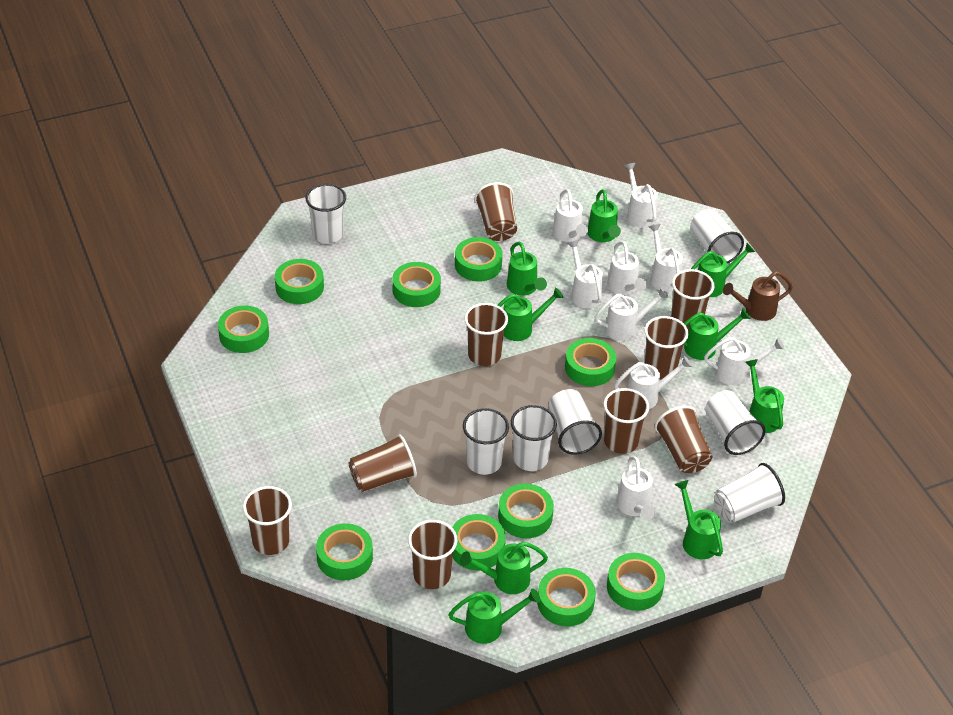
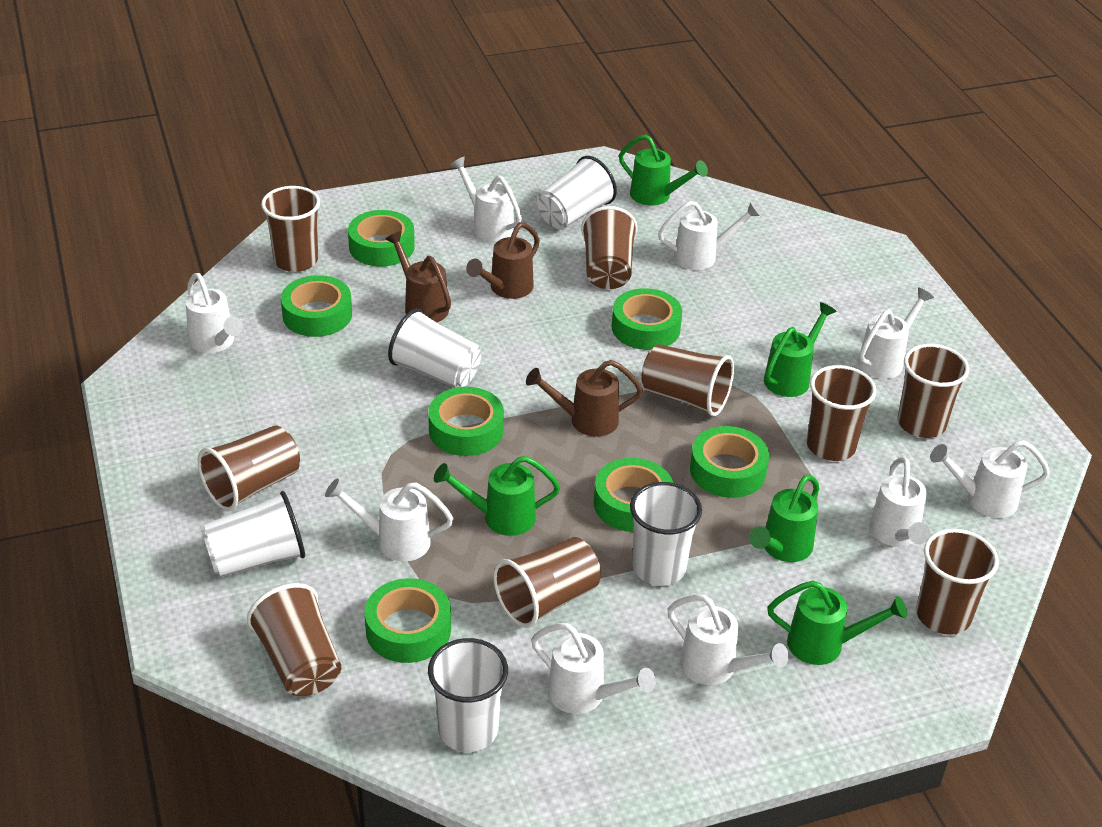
brown watering can: 1 -> 3
green tape: 10 -> 7
green watering can: 9 -> 5
white cup: 7 -> 5

